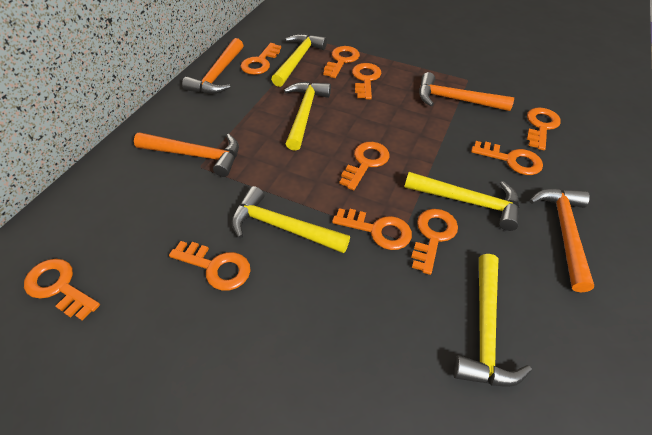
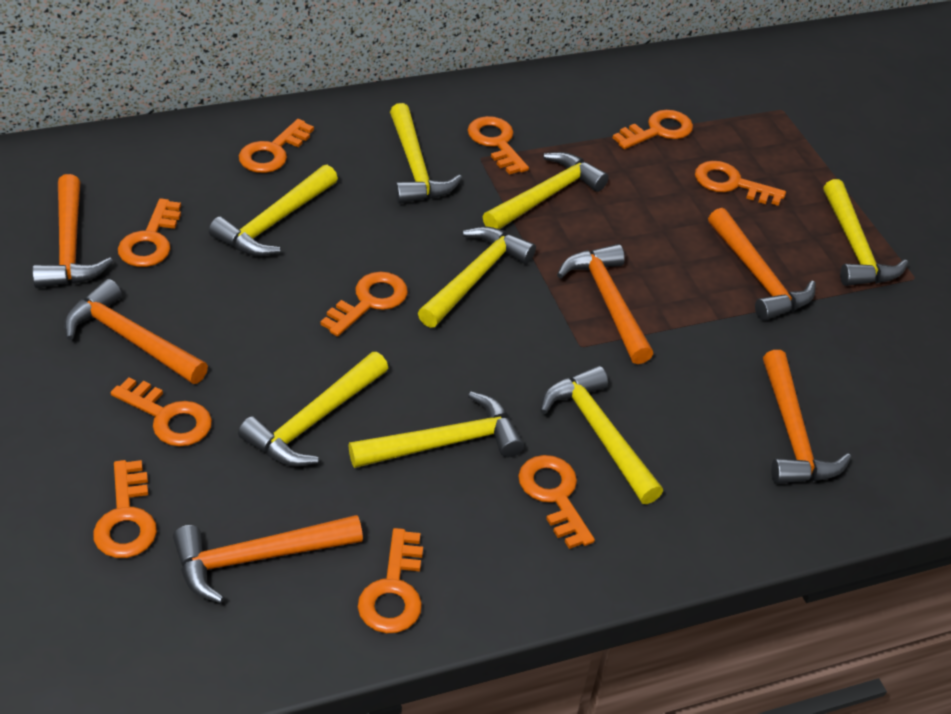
orange hammer: 4 -> 6
yellow hammer: 5 -> 8

